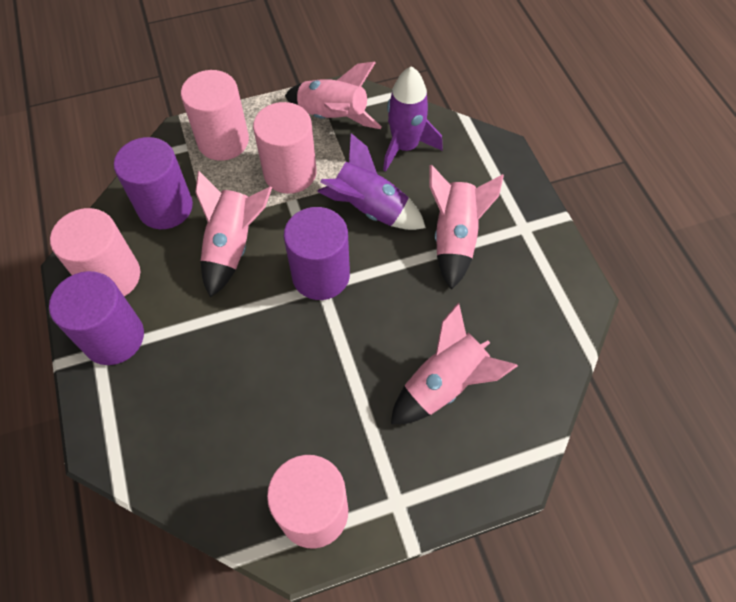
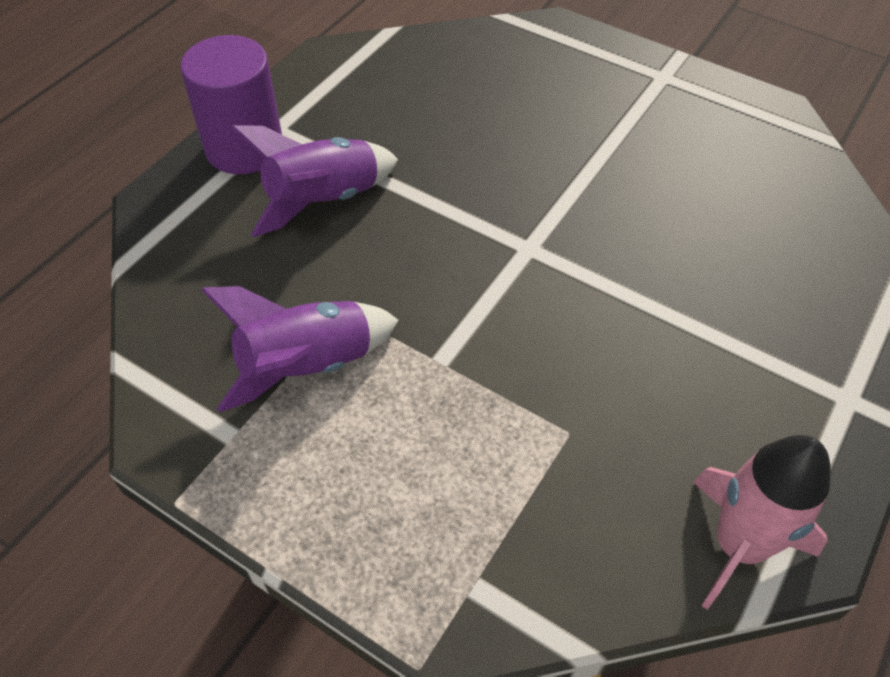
pink cylinder: 4 -> 0
pink rocket: 4 -> 1
purple cylinder: 3 -> 1

